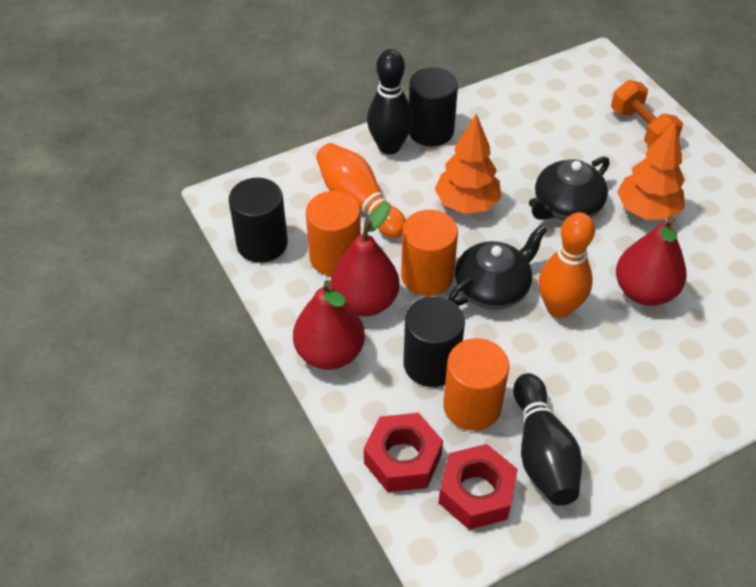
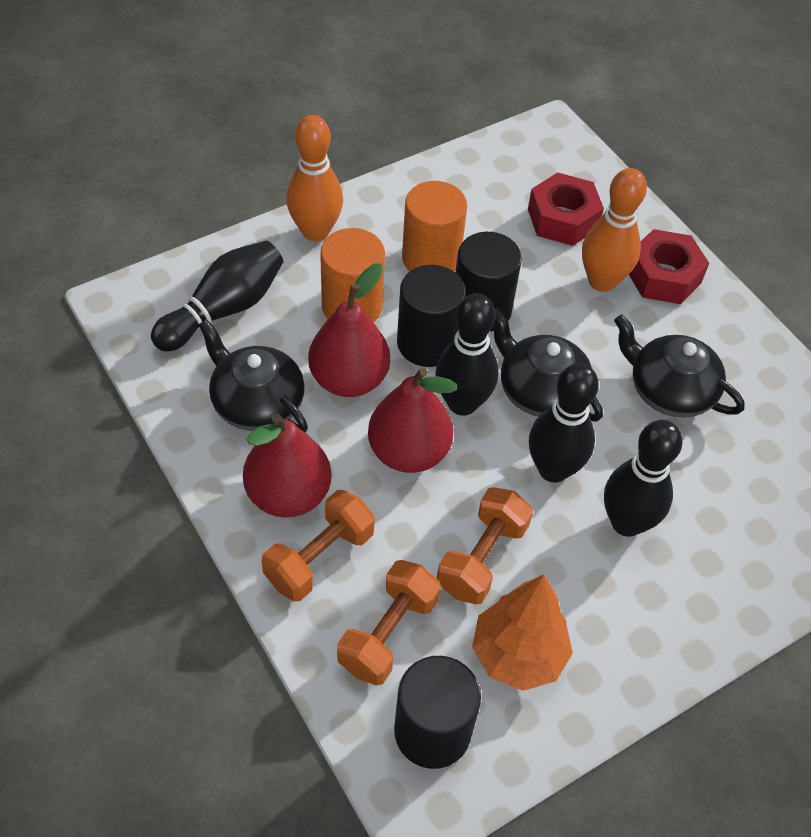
black bowling pin: 2 -> 4
black teapot: 2 -> 3
orange cylinder: 3 -> 2
orange dumbbell: 1 -> 3
orange tree: 2 -> 1

